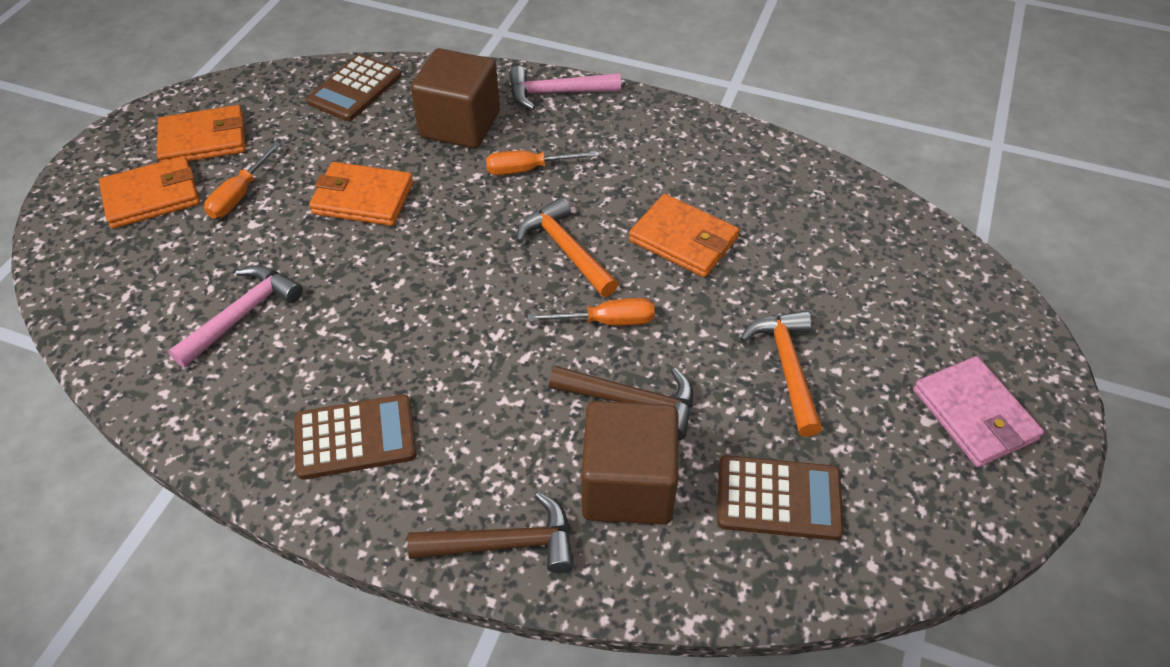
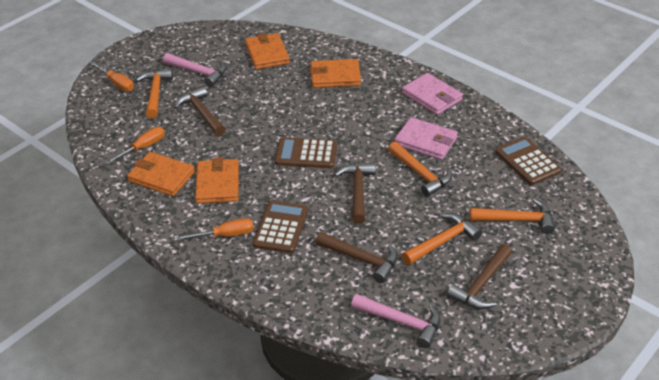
brown cube: 2 -> 0
brown hammer: 2 -> 4
orange hammer: 2 -> 4
pink wallet: 1 -> 2

